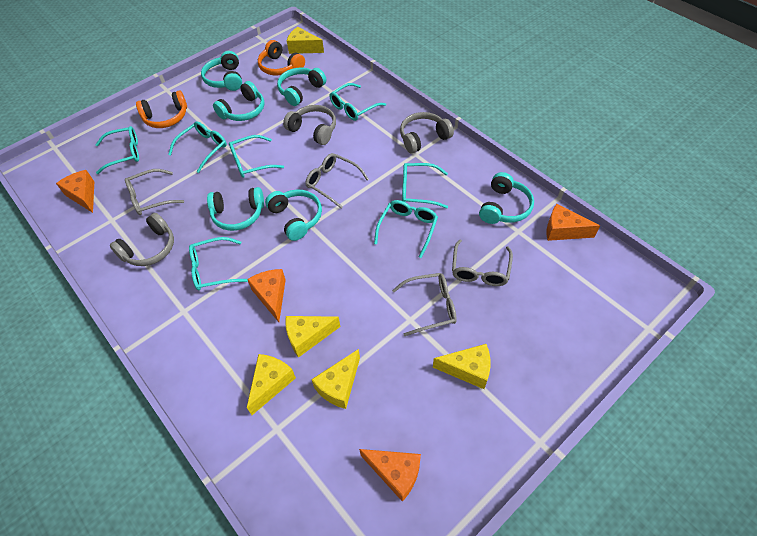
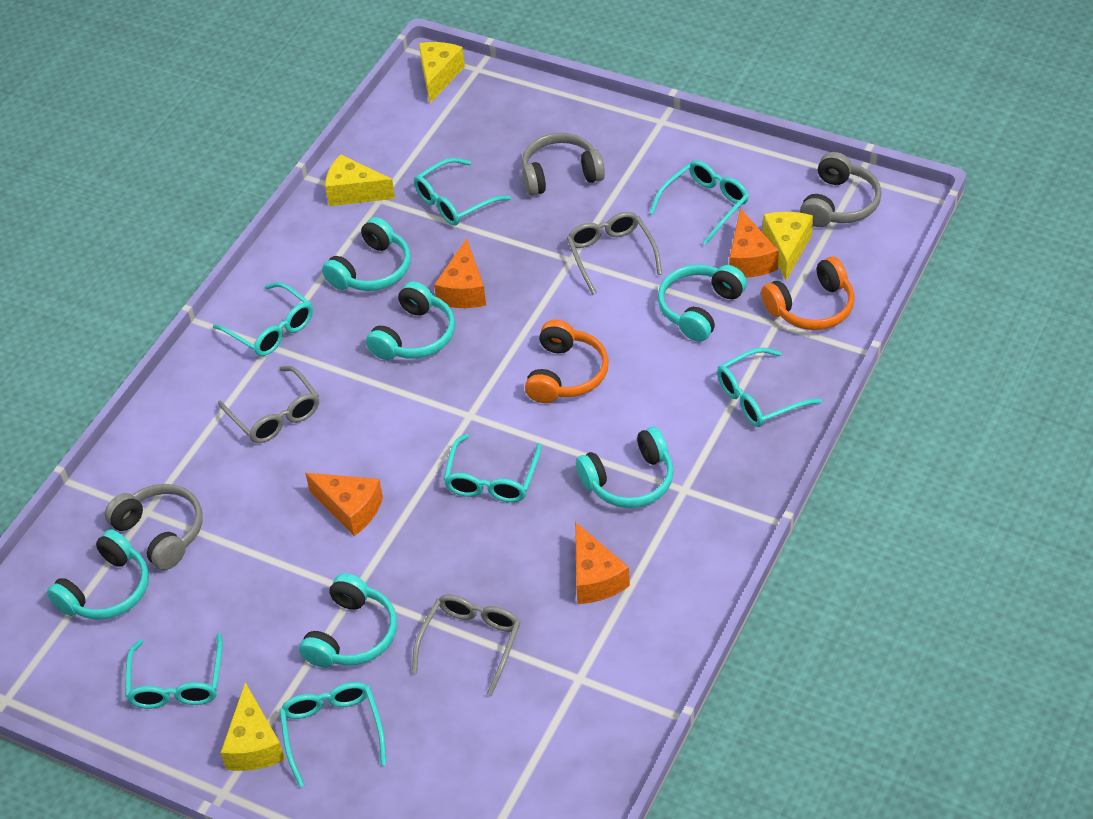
grey glasses: 4 -> 3
yellow cheese: 5 -> 4

